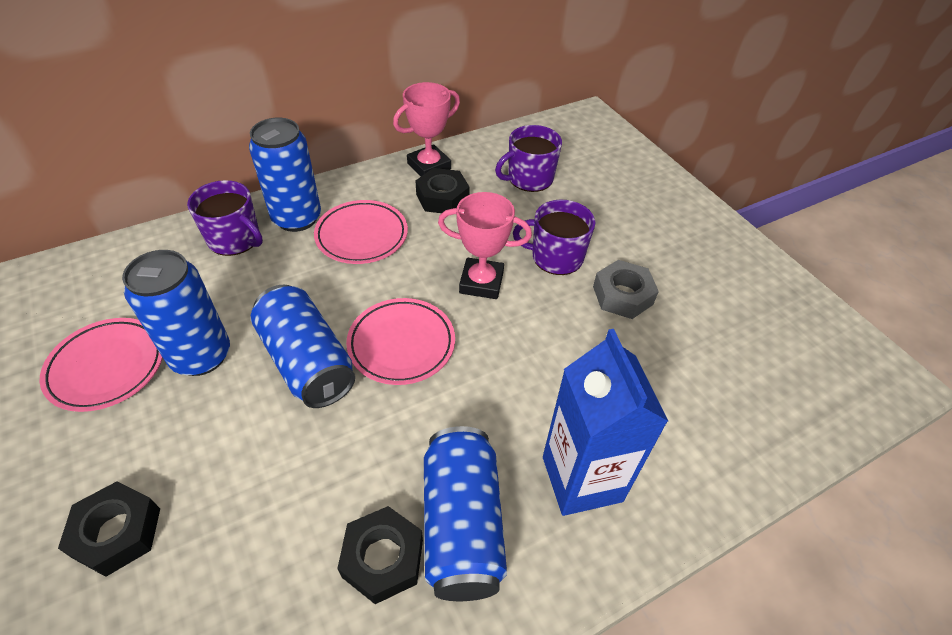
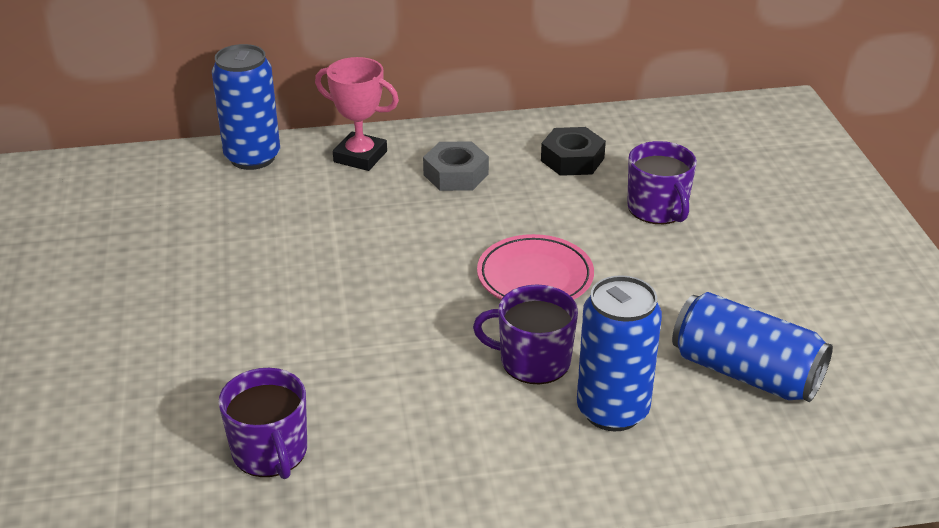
black nut: 3 -> 1
blue can: 4 -> 3
blue carton: 1 -> 0
pink plate: 3 -> 1
pink trophy: 2 -> 1

